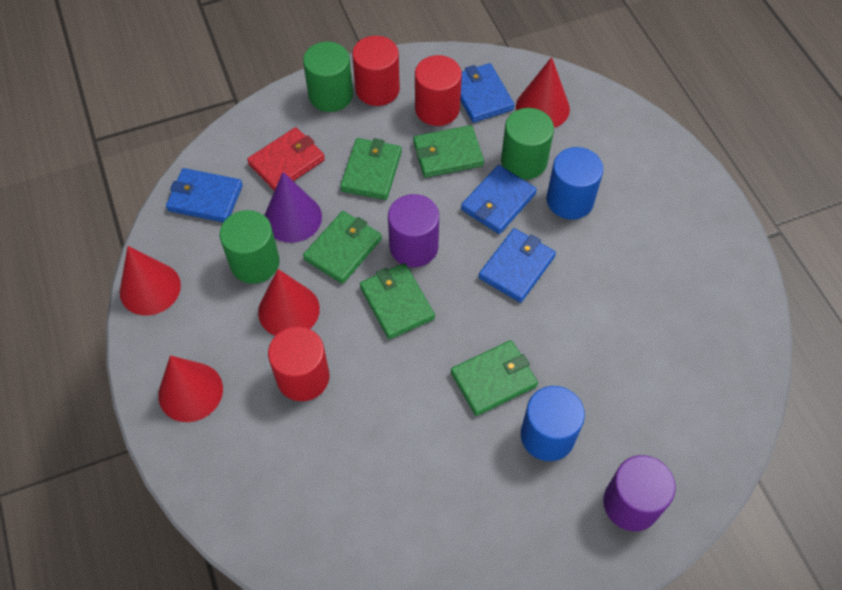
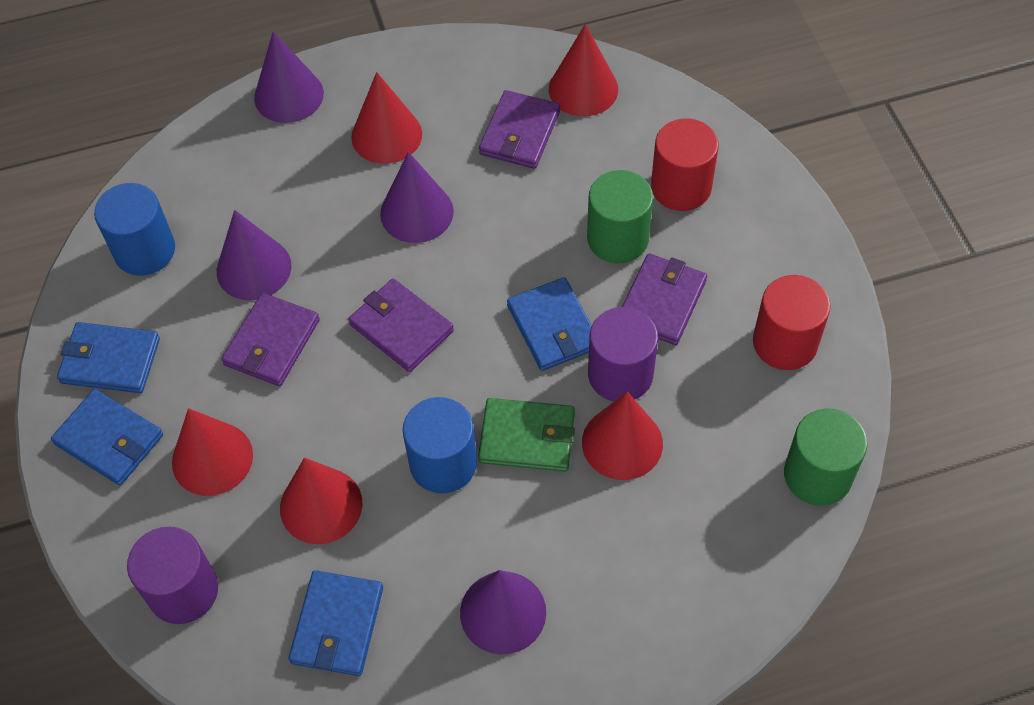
green cylinder: 3 -> 2
green wallet: 5 -> 1
purple cone: 1 -> 4
purple wallet: 0 -> 4
red cone: 4 -> 5
red cylinder: 3 -> 2
red wallet: 1 -> 0

